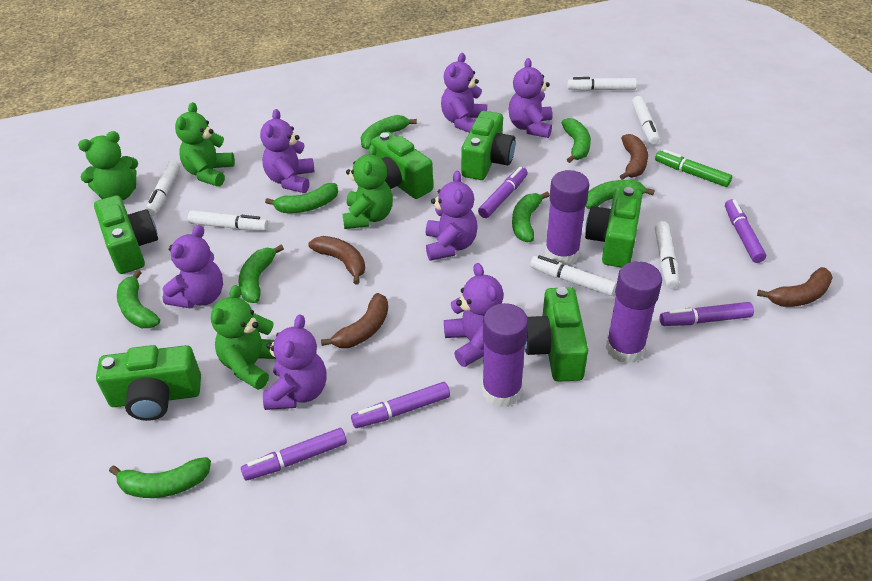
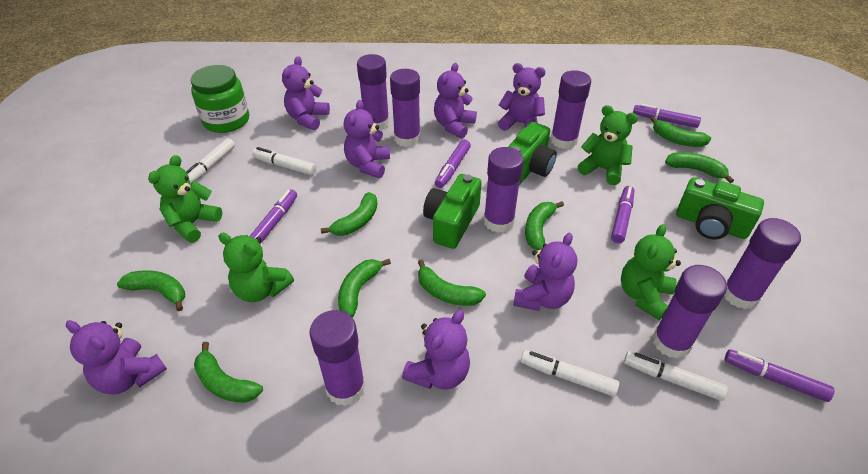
brown banana: 4 -> 0
green camera: 6 -> 3
green jar: 0 -> 1
green marker: 1 -> 0
purple glue stick: 3 -> 7
white marker: 6 -> 4

